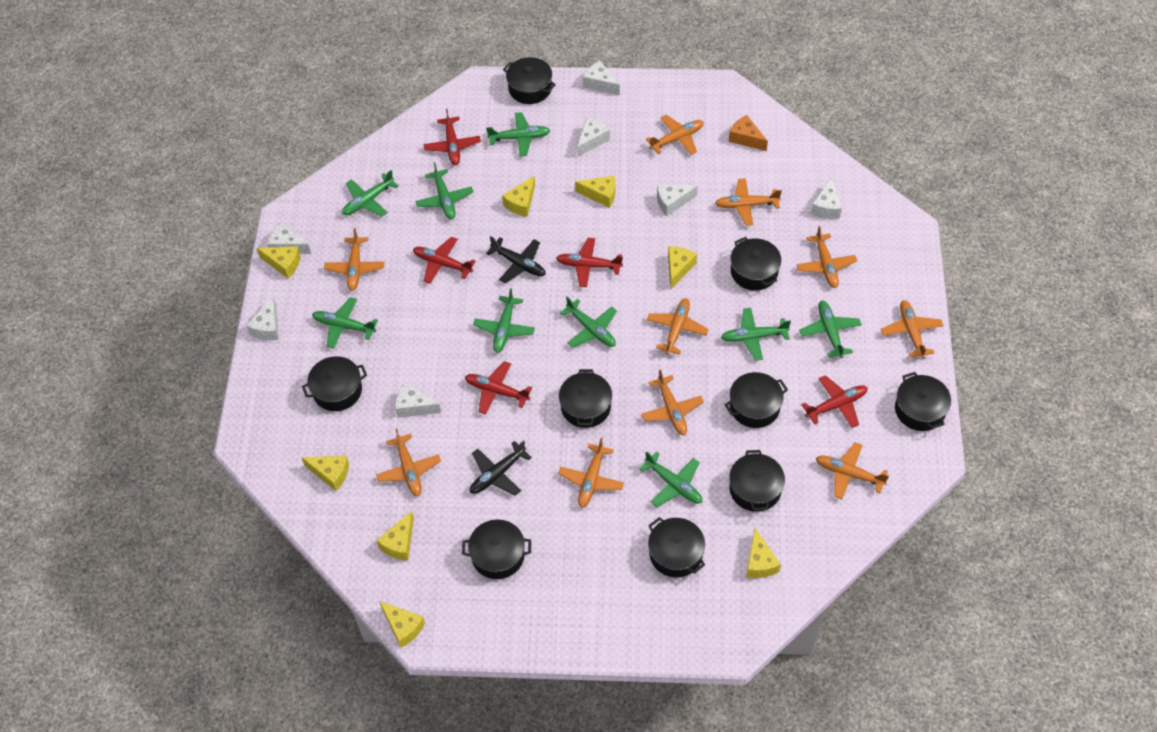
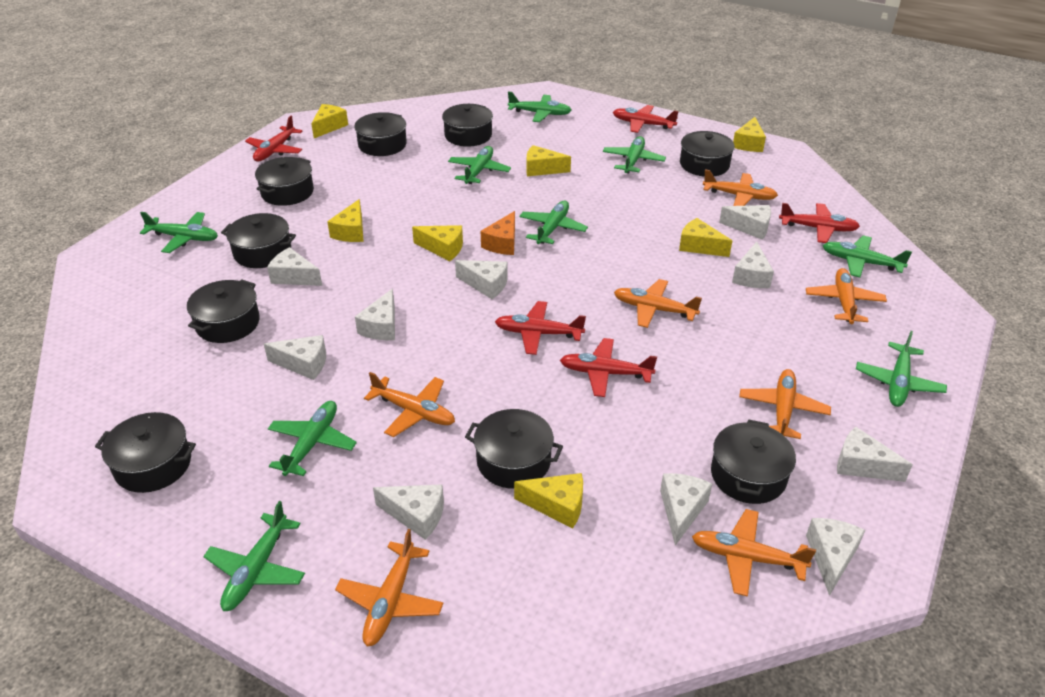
black plane: 2 -> 0
orange plane: 10 -> 7
white cheese: 7 -> 10
yellow cheese: 8 -> 7

